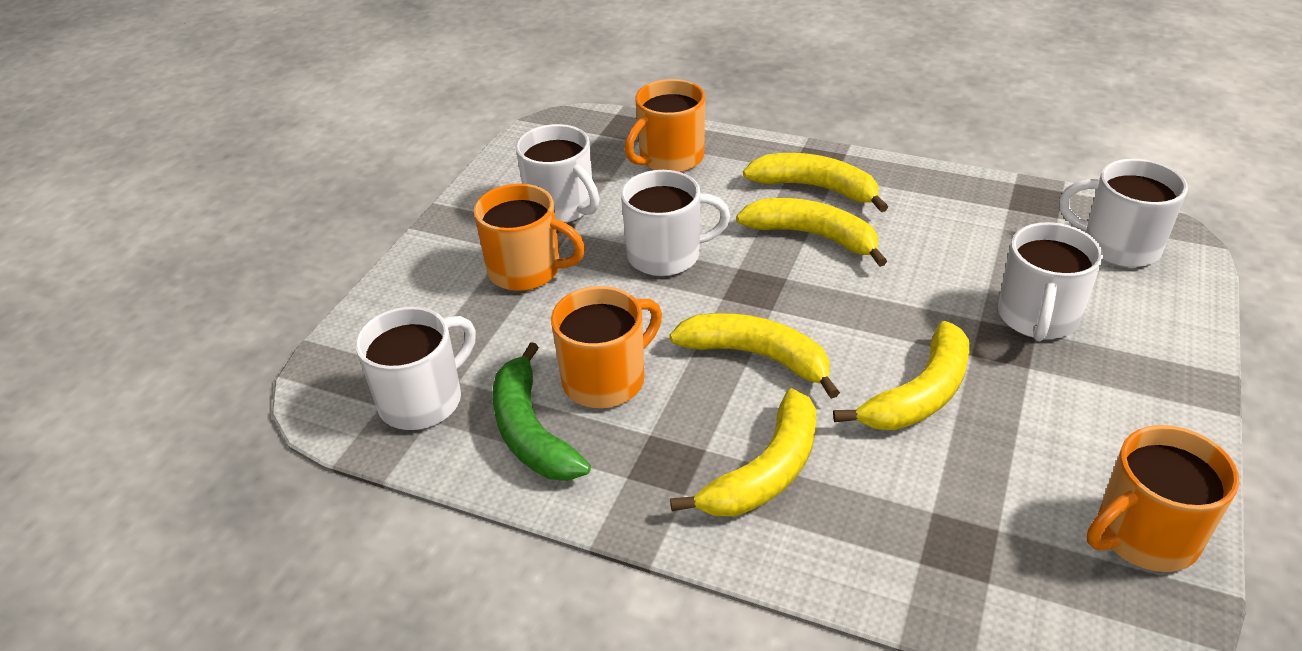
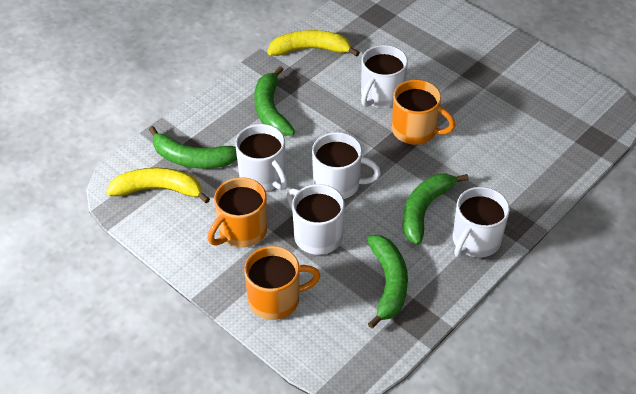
green banana: 1 -> 4
orange mug: 4 -> 3
yellow banana: 5 -> 2

